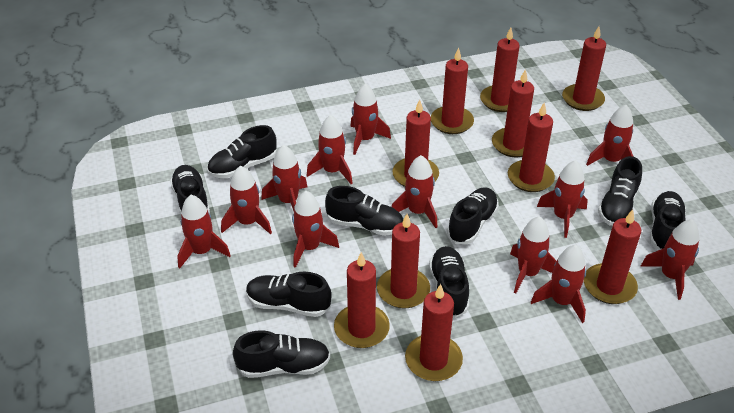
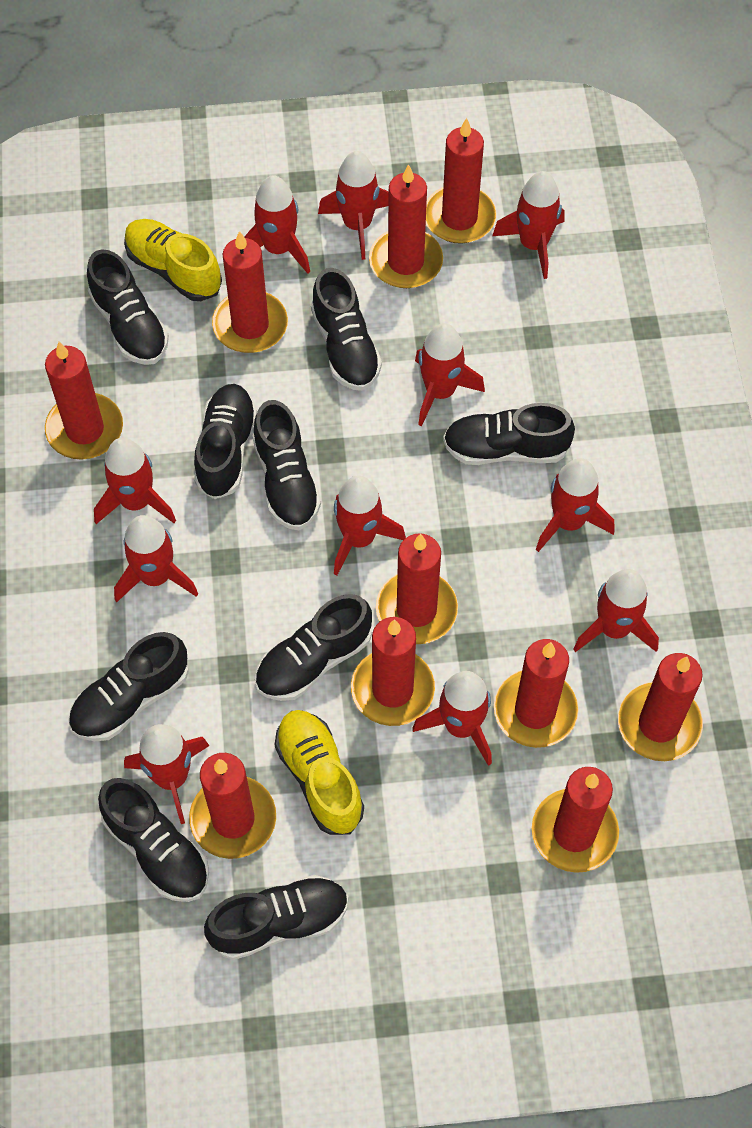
red rocket: 12 -> 11
yellow shoe: 0 -> 2

